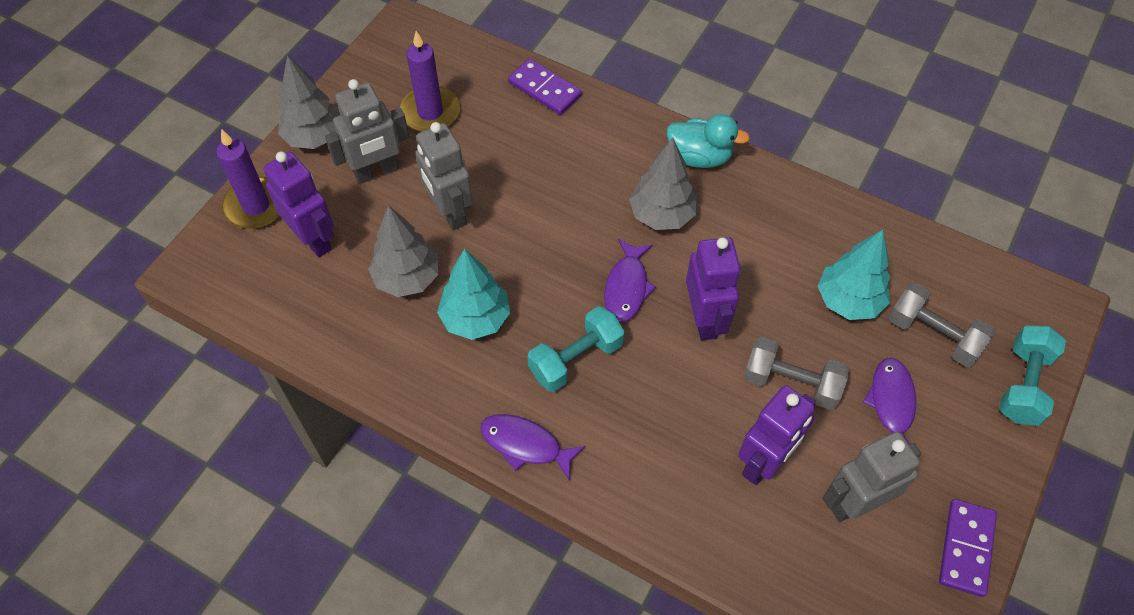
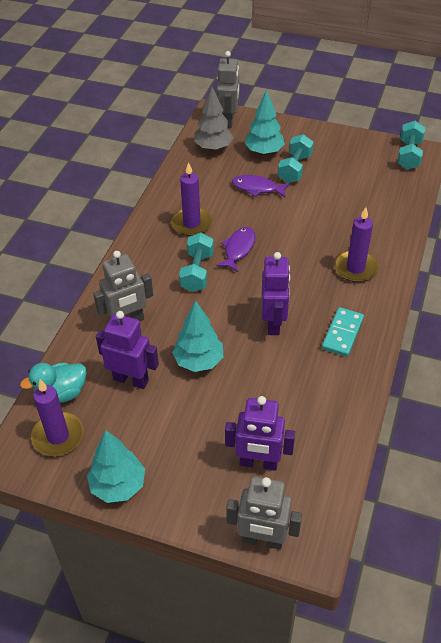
grey dumbbell: 2 -> 0
grey tree: 3 -> 1
purple candle: 2 -> 3
purple domino: 2 -> 0
purple fish: 3 -> 2
turquoise domino: 0 -> 1
turquoise dumbbell: 2 -> 3
turquoise tree: 2 -> 3

